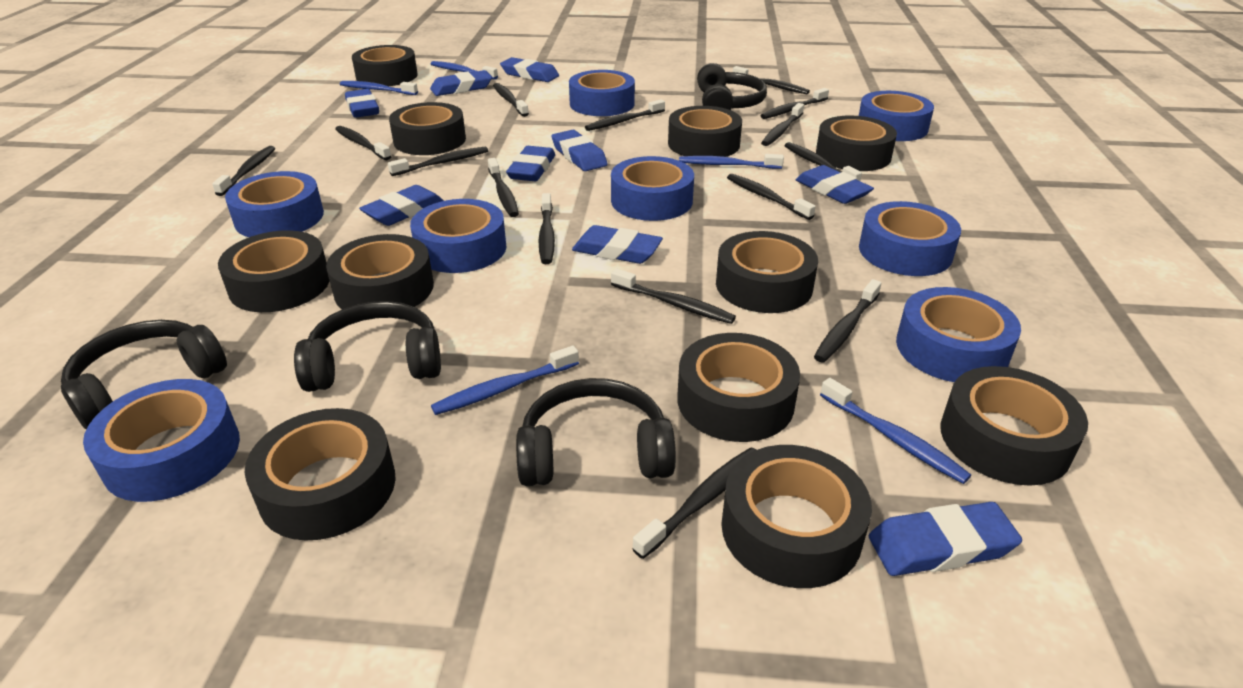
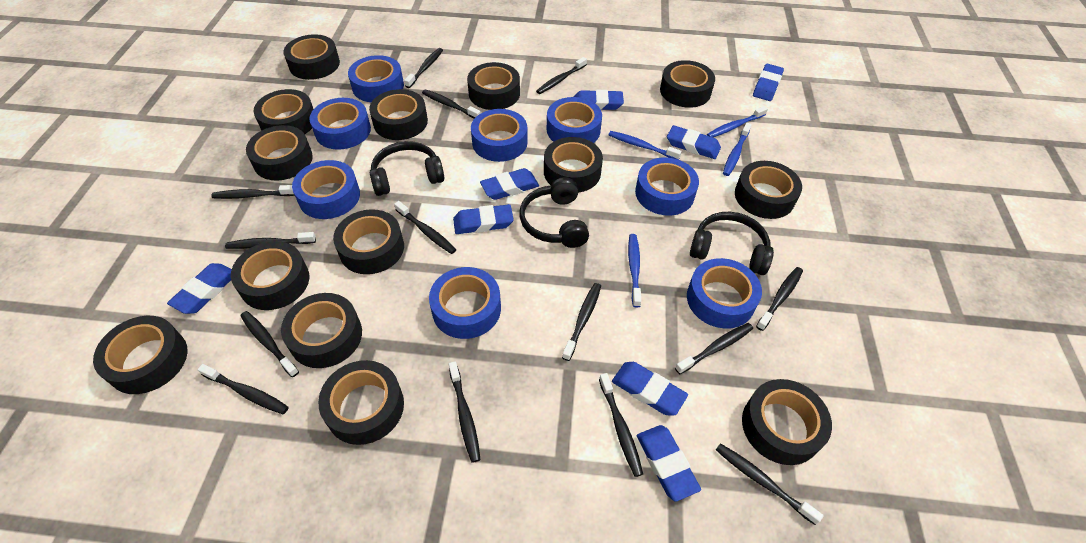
black headphones: 4 -> 3
black tape: 11 -> 14
black toothbrush: 15 -> 14
blue eraser: 9 -> 8
blue toothbrush: 5 -> 4

